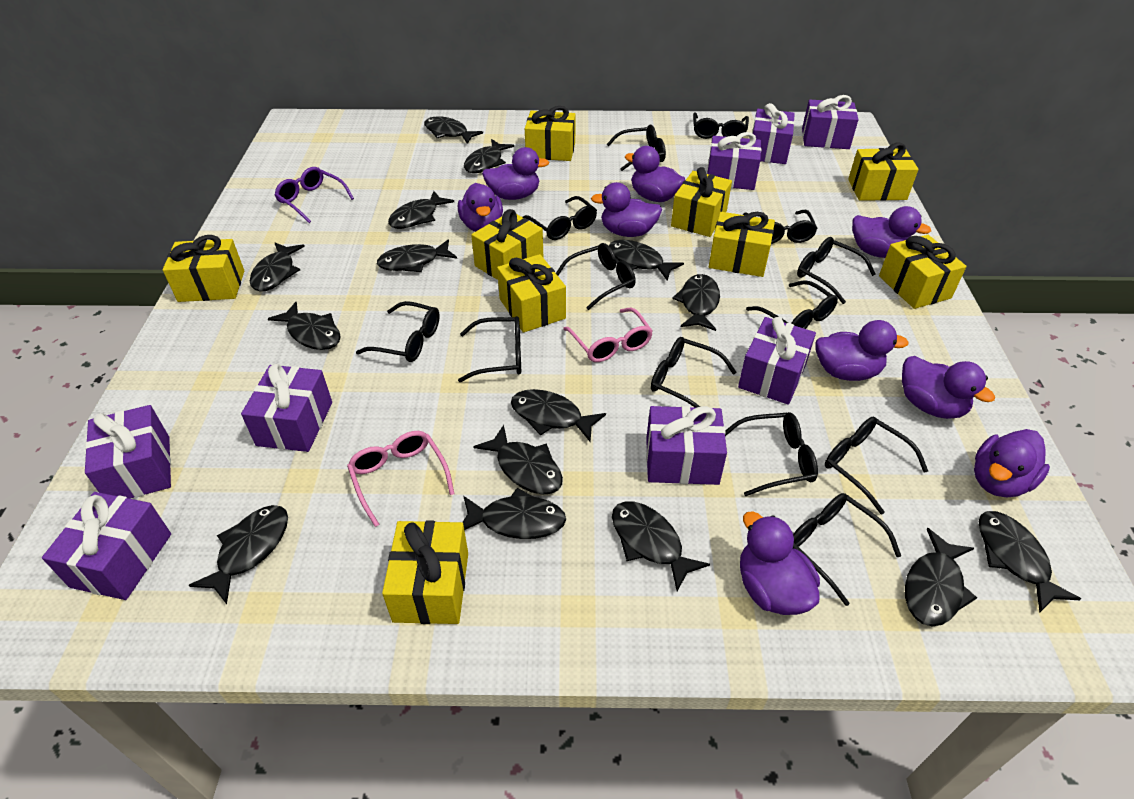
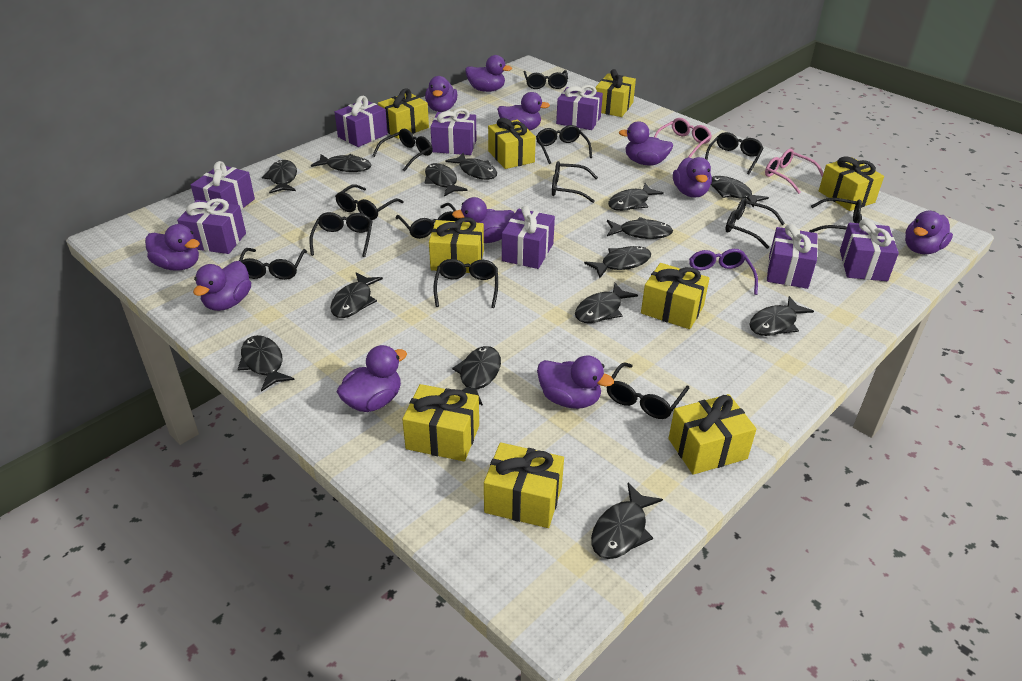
black fish: 15 -> 14
purple duck: 9 -> 11

